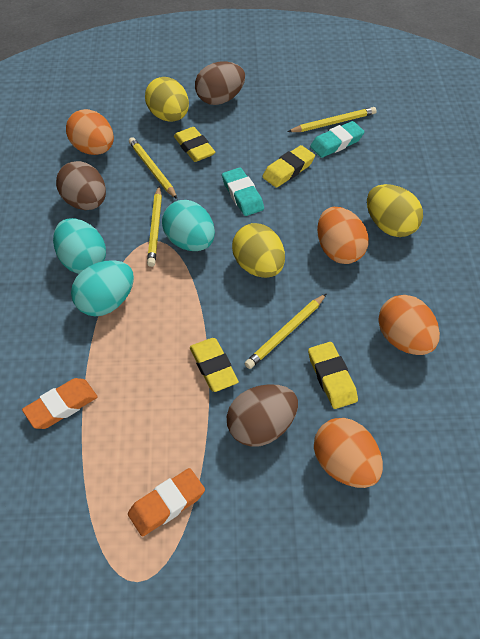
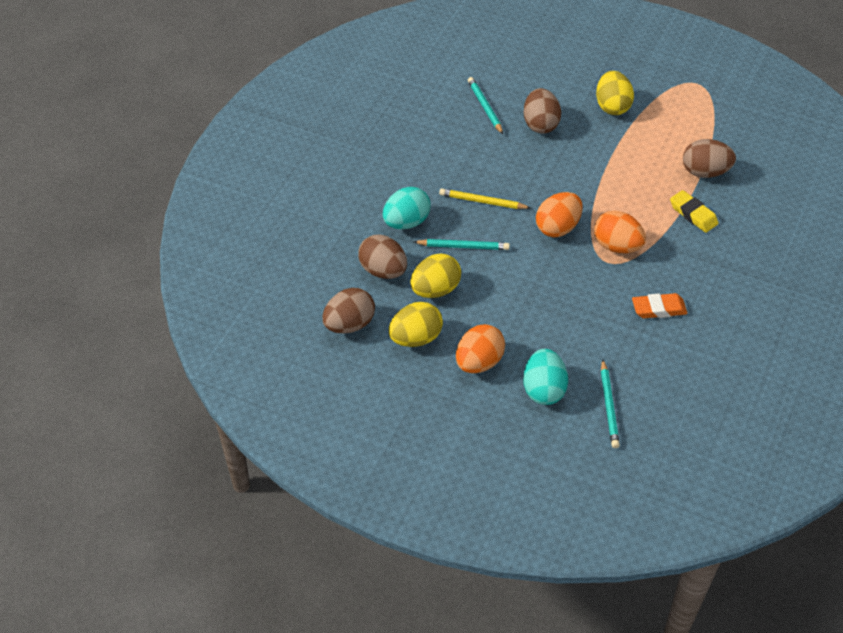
brown egg: 3 -> 4
orange egg: 4 -> 3
orange eraser: 2 -> 1
turquoise egg: 3 -> 2
turquoise eraser: 2 -> 0
turquoise pencil: 0 -> 3
yellow eraser: 4 -> 1
yellow pencil: 4 -> 1

